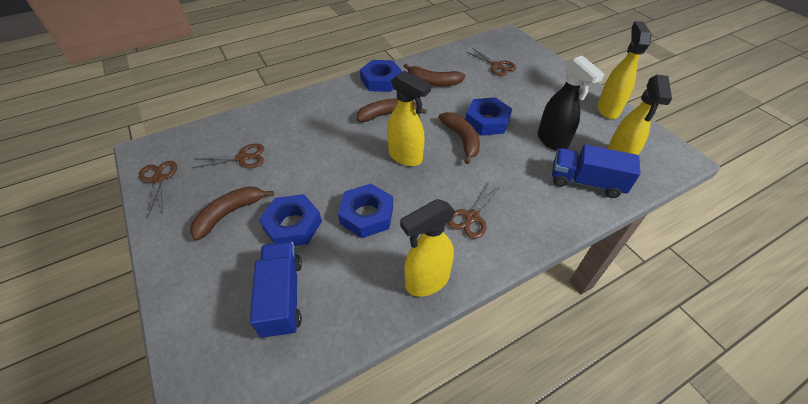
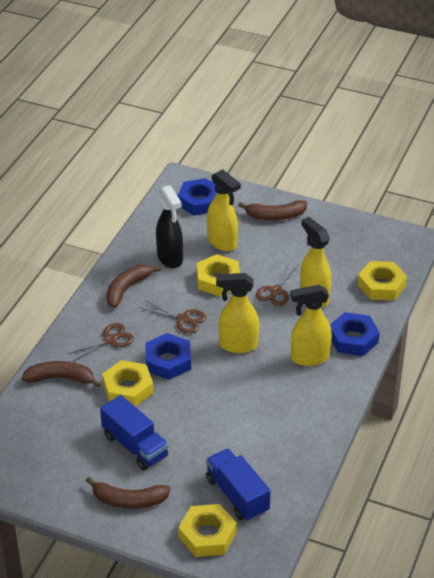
blue nut: 4 -> 3
brown scissors: 4 -> 3
yellow nut: 0 -> 4

